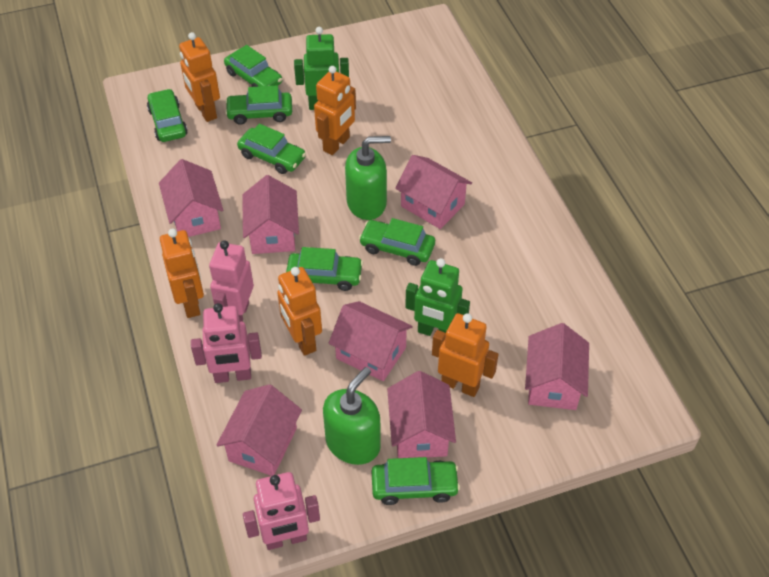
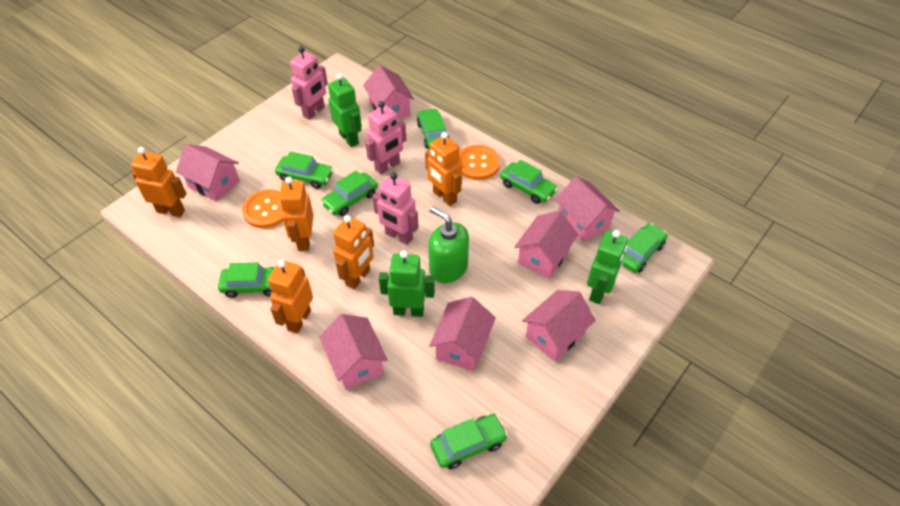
green robot: 2 -> 3
green soap dispenser: 2 -> 1
orange button: 0 -> 2

